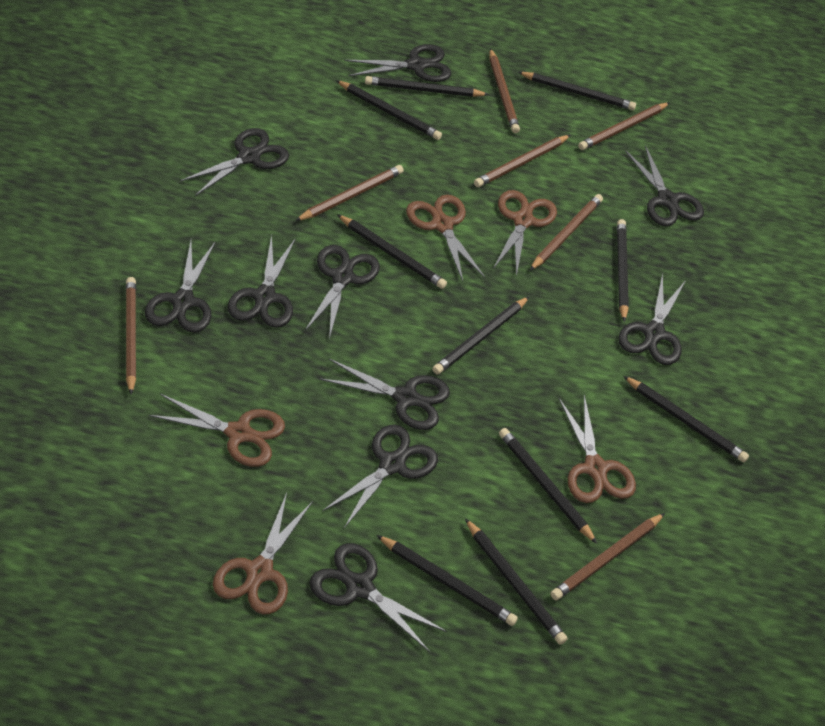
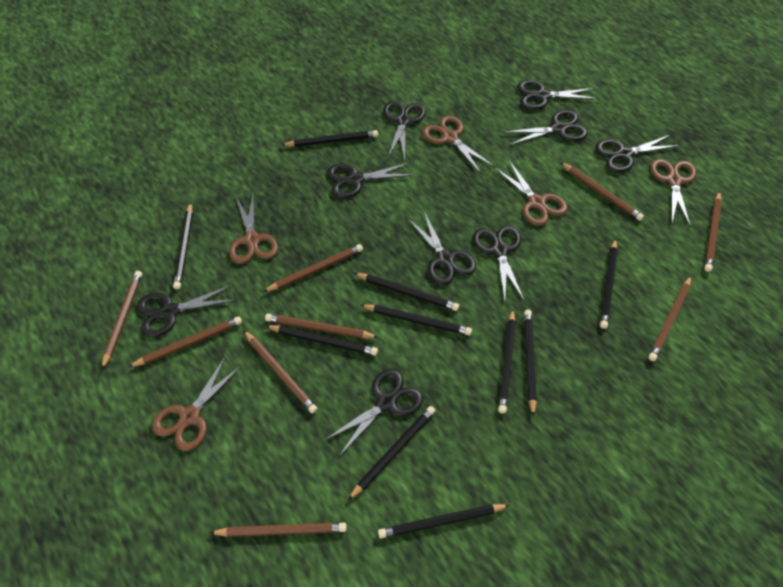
black scissors: 10 -> 9
brown pencil: 7 -> 9

